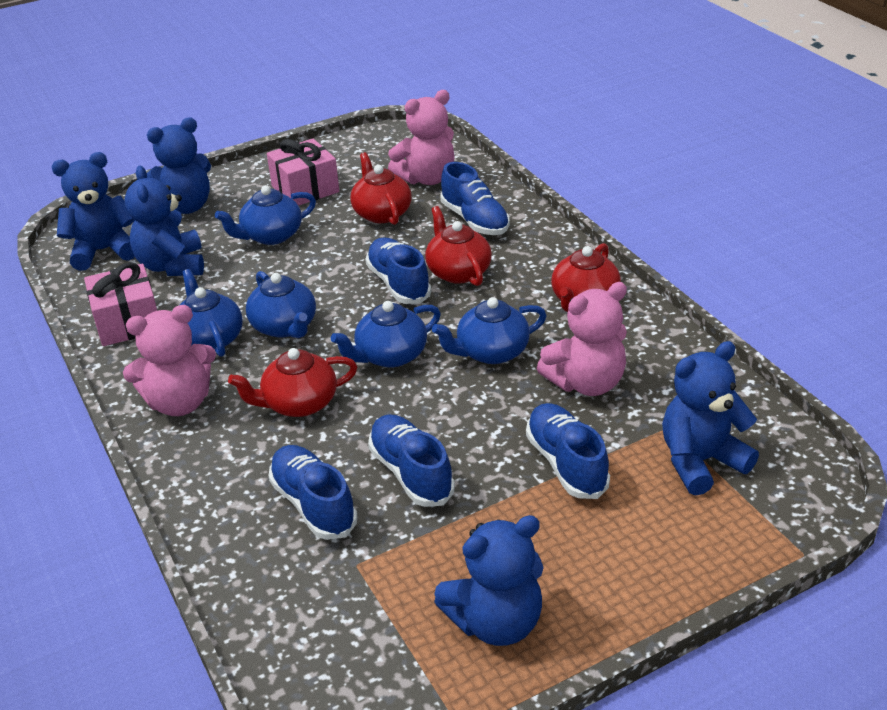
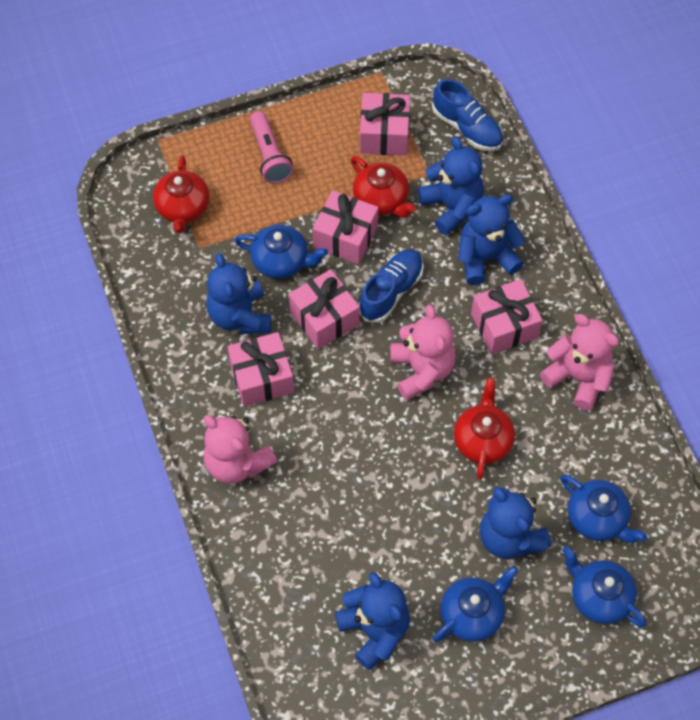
blue shoe: 5 -> 2
blue teapot: 5 -> 4
pink flashlight: 0 -> 1
pink gift: 2 -> 5
red teapot: 4 -> 3

